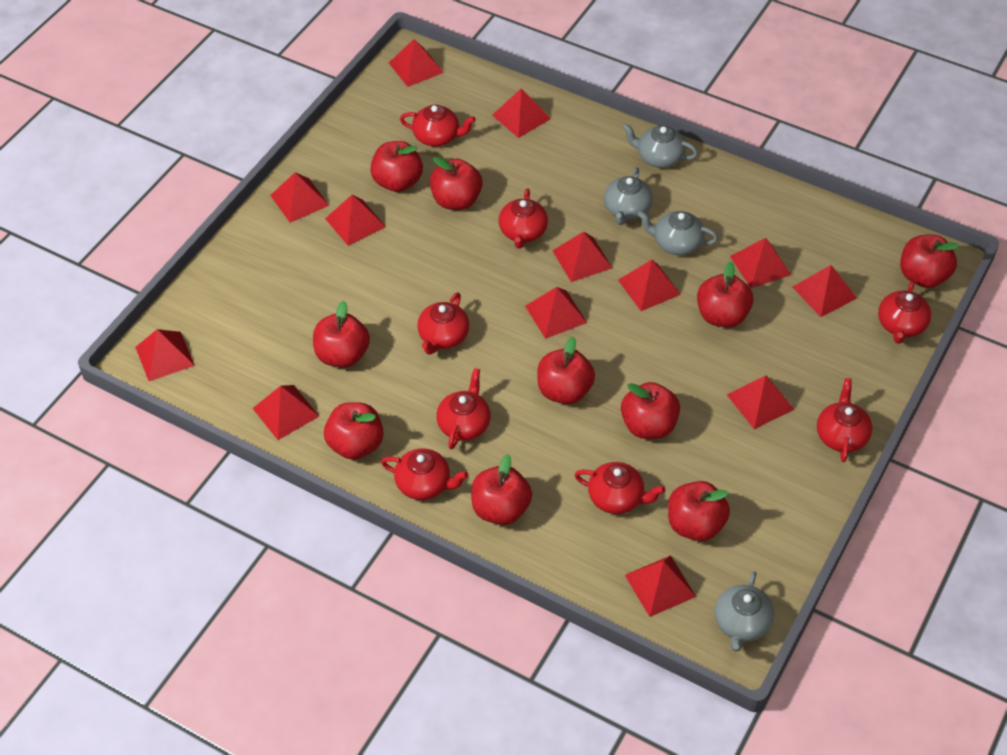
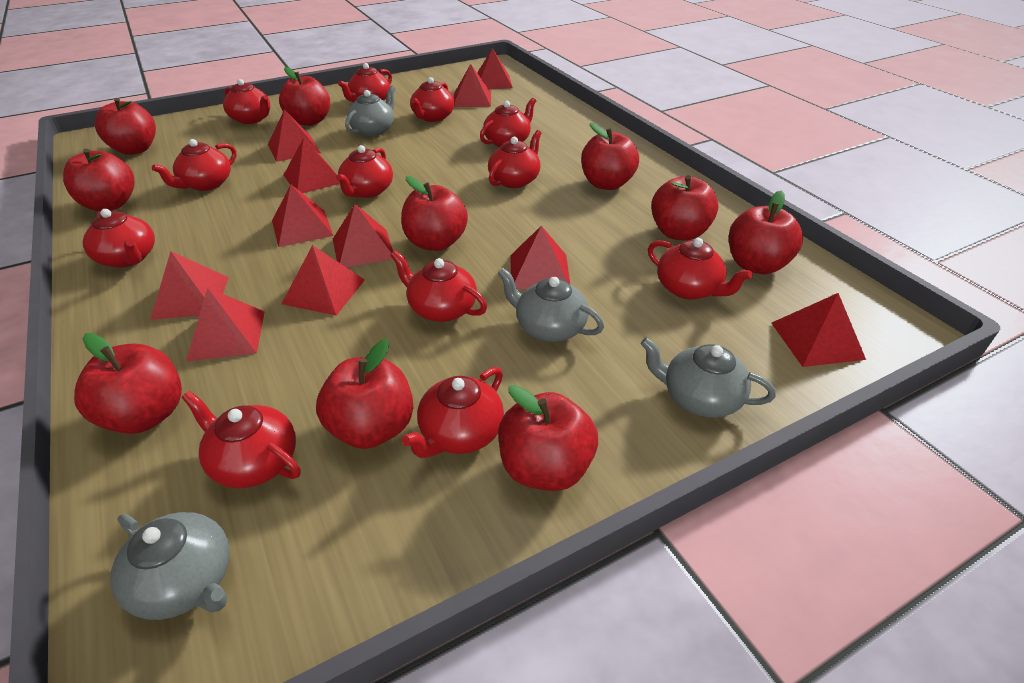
red pyramid: 13 -> 11
red teapot: 8 -> 12

